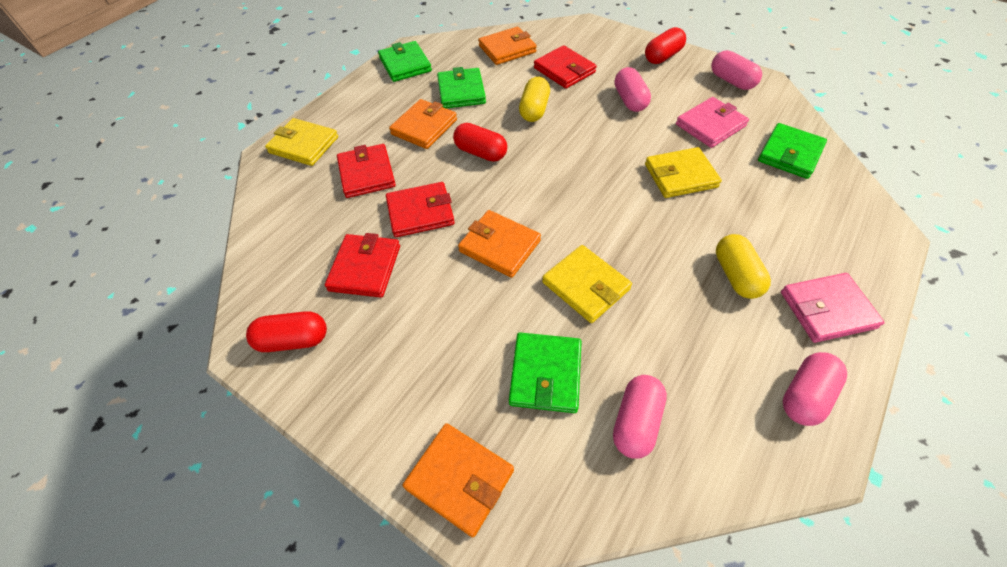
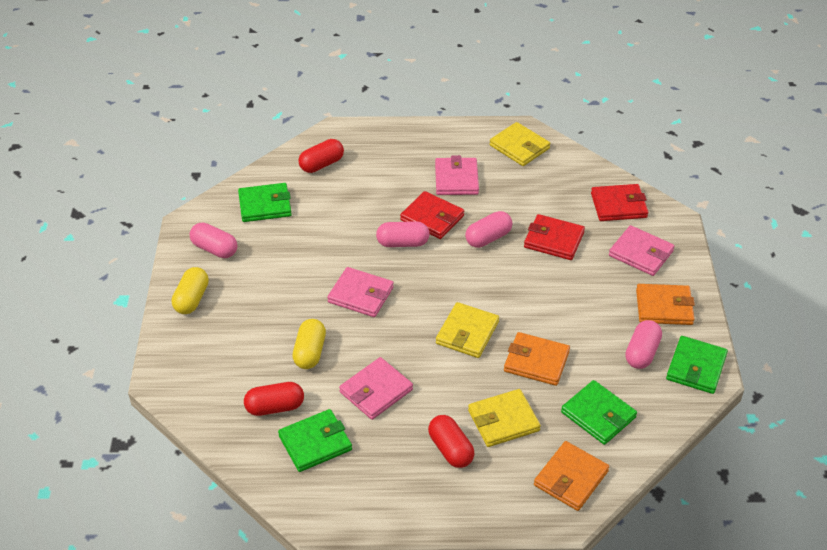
orange wallet: 4 -> 3
pink wallet: 2 -> 4
red wallet: 4 -> 3

